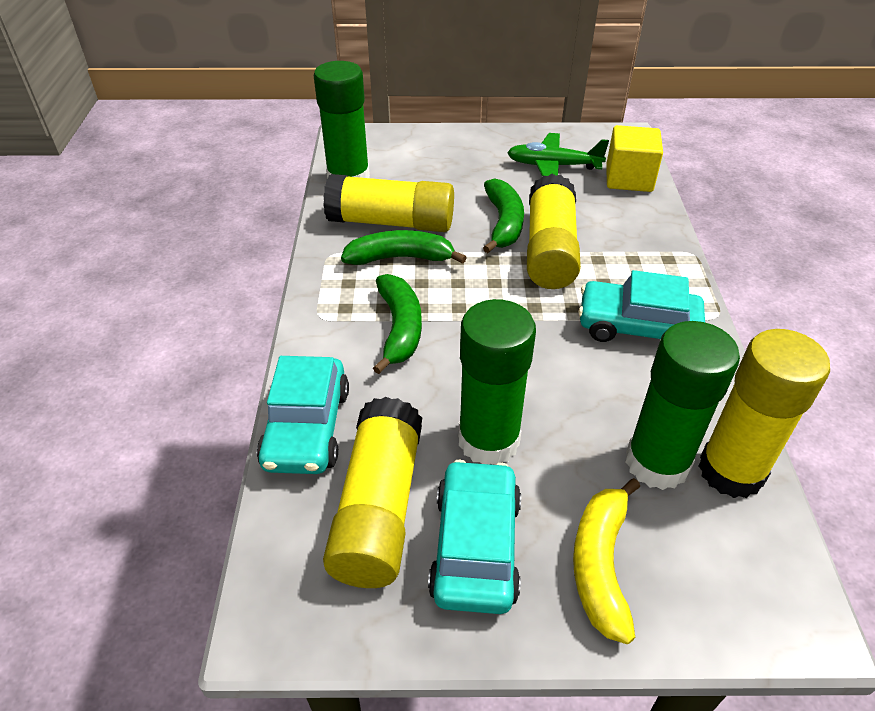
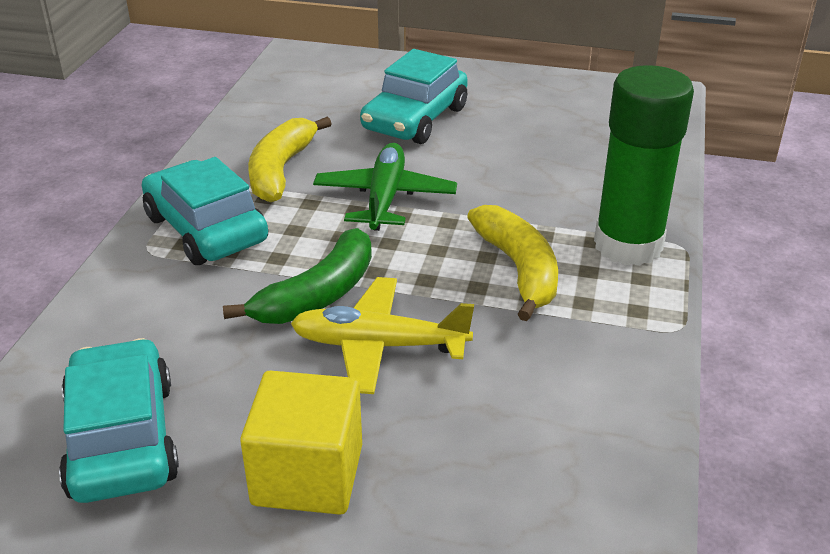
green banana: 3 -> 1
green glue stick: 3 -> 1
yellow banana: 1 -> 2
yellow glue stick: 4 -> 0
yellow plane: 0 -> 1

